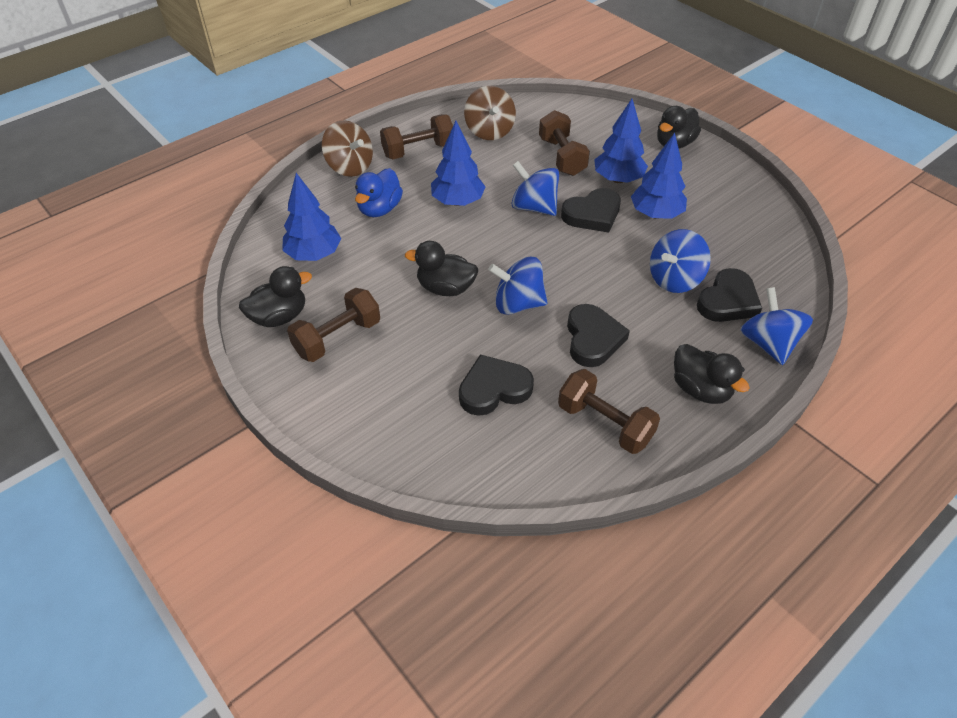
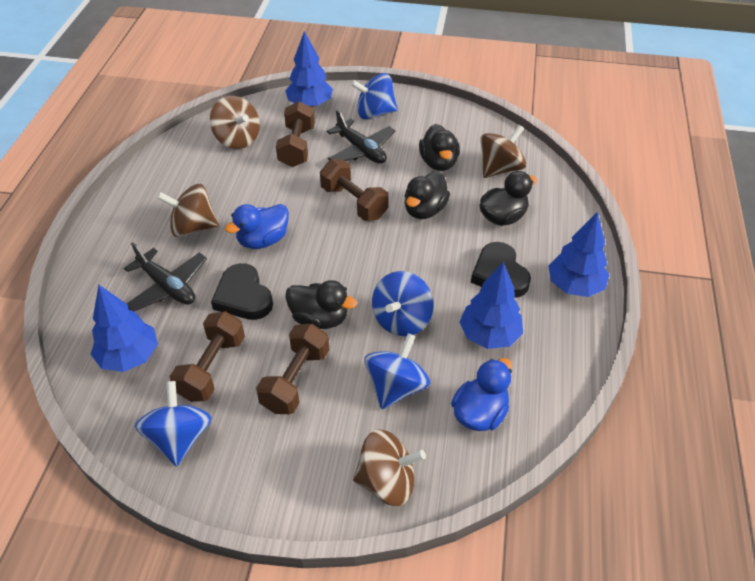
black heart: 4 -> 2
black plane: 0 -> 2
blue duck: 1 -> 2
brown spinning top: 2 -> 4

